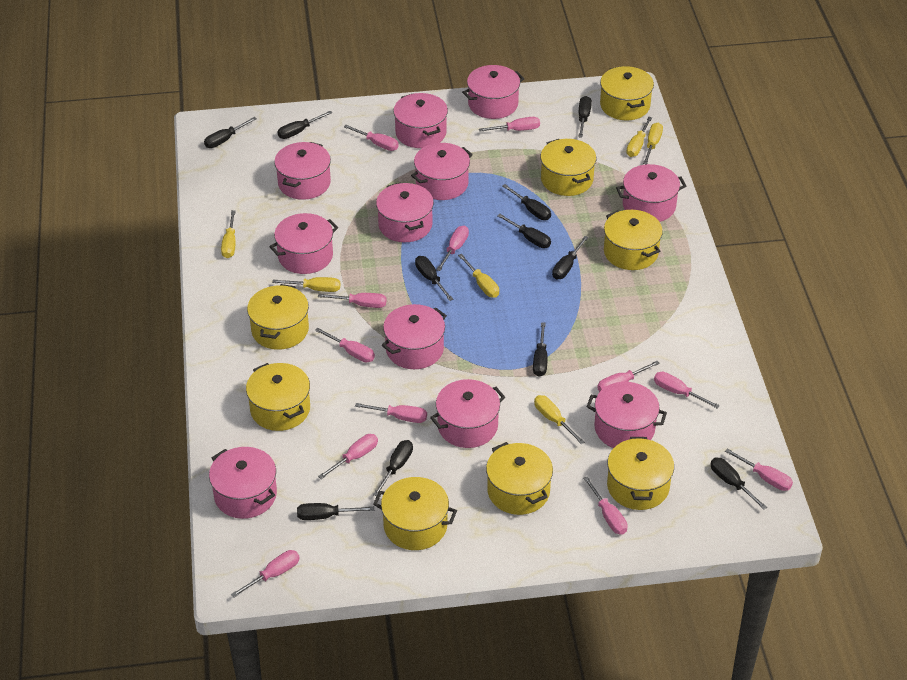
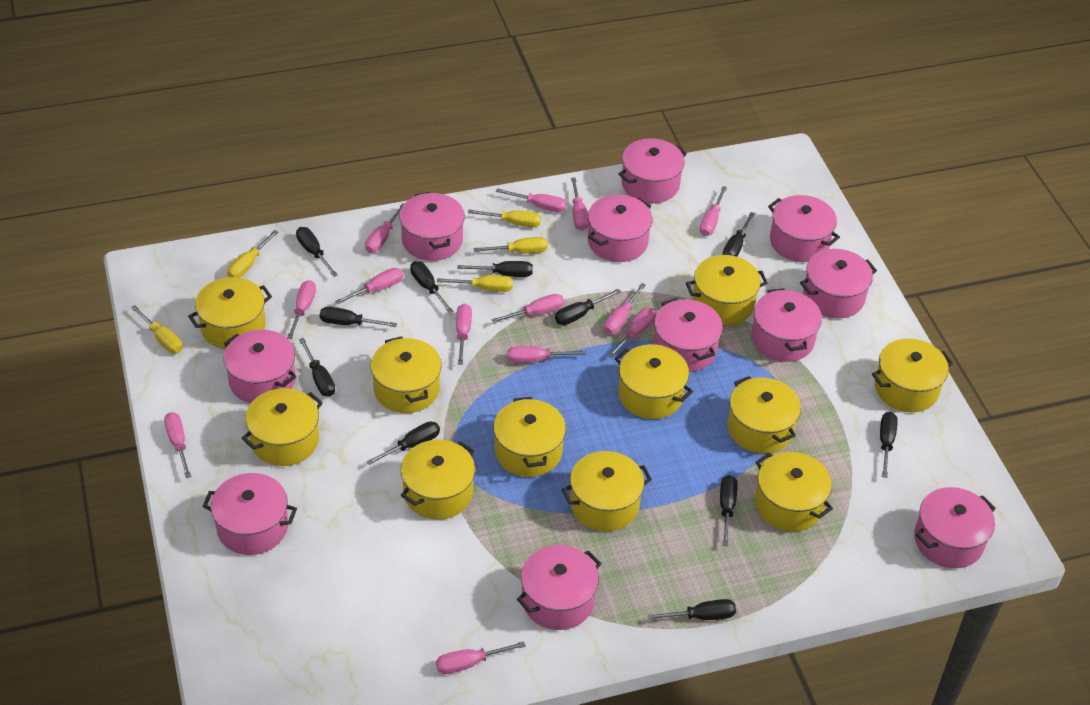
pink screwdriver: 12 -> 13
yellow pot: 8 -> 11
yellow screwdriver: 6 -> 5

